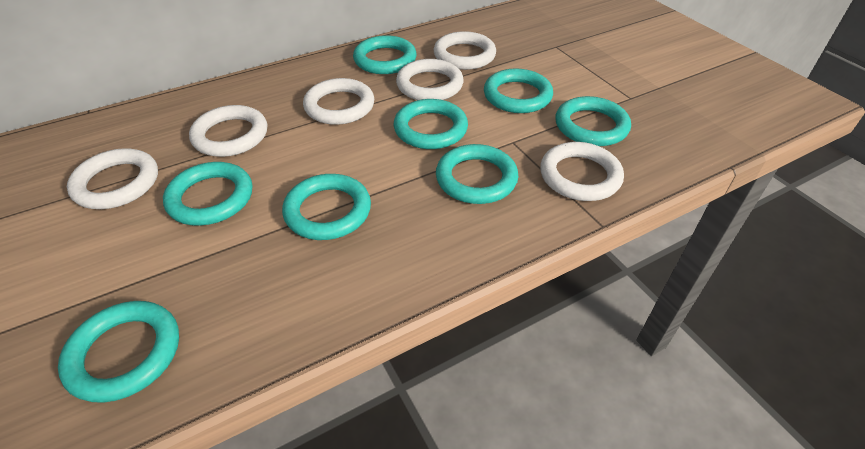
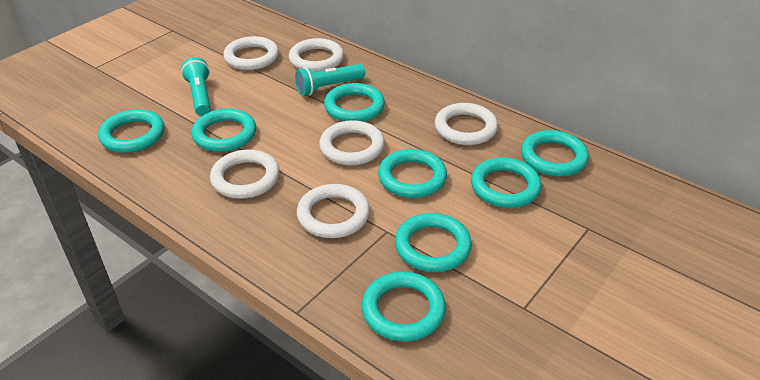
turquoise flashlight: 0 -> 2

